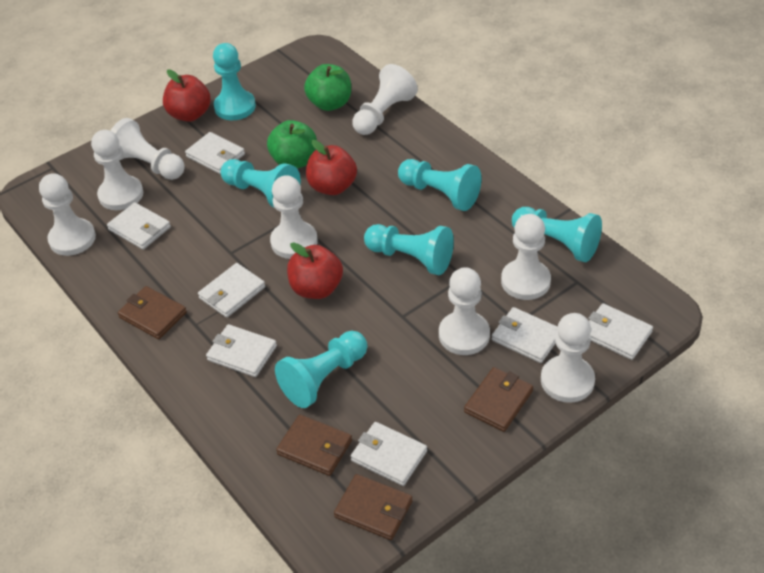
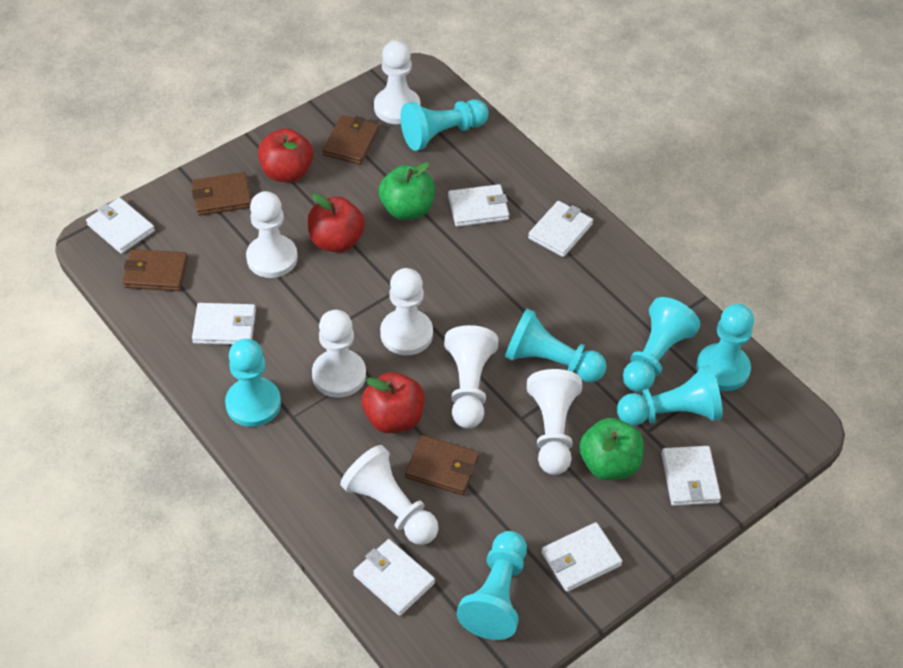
turquoise pawn: 6 -> 7
white pawn: 8 -> 7

